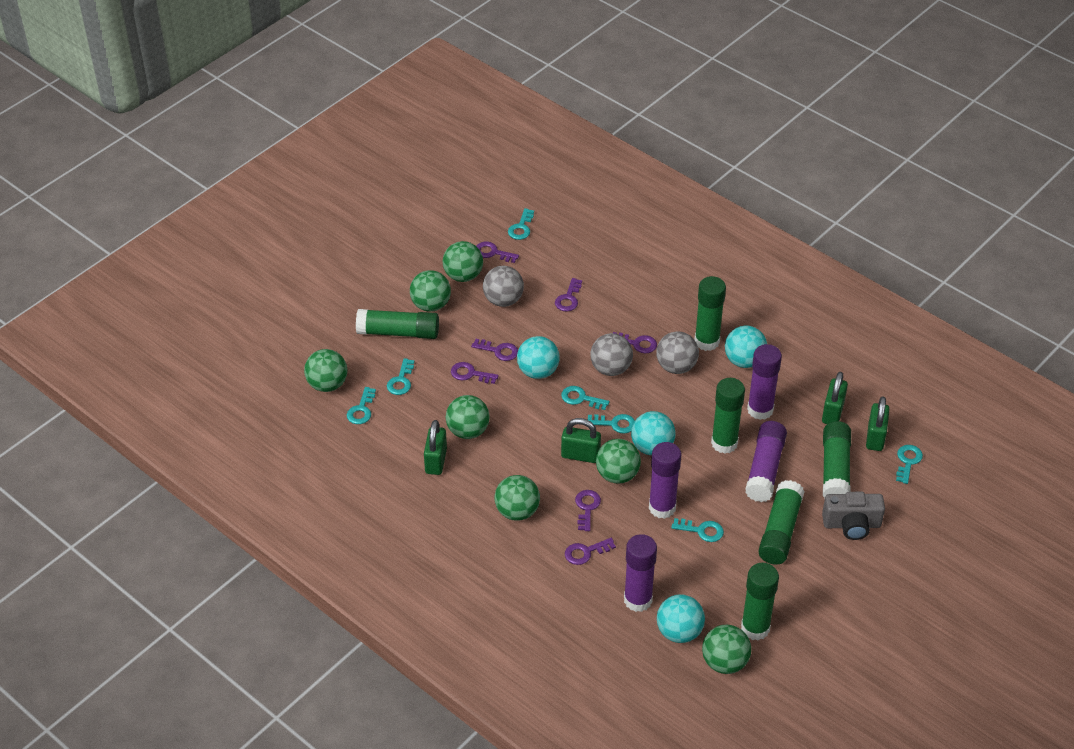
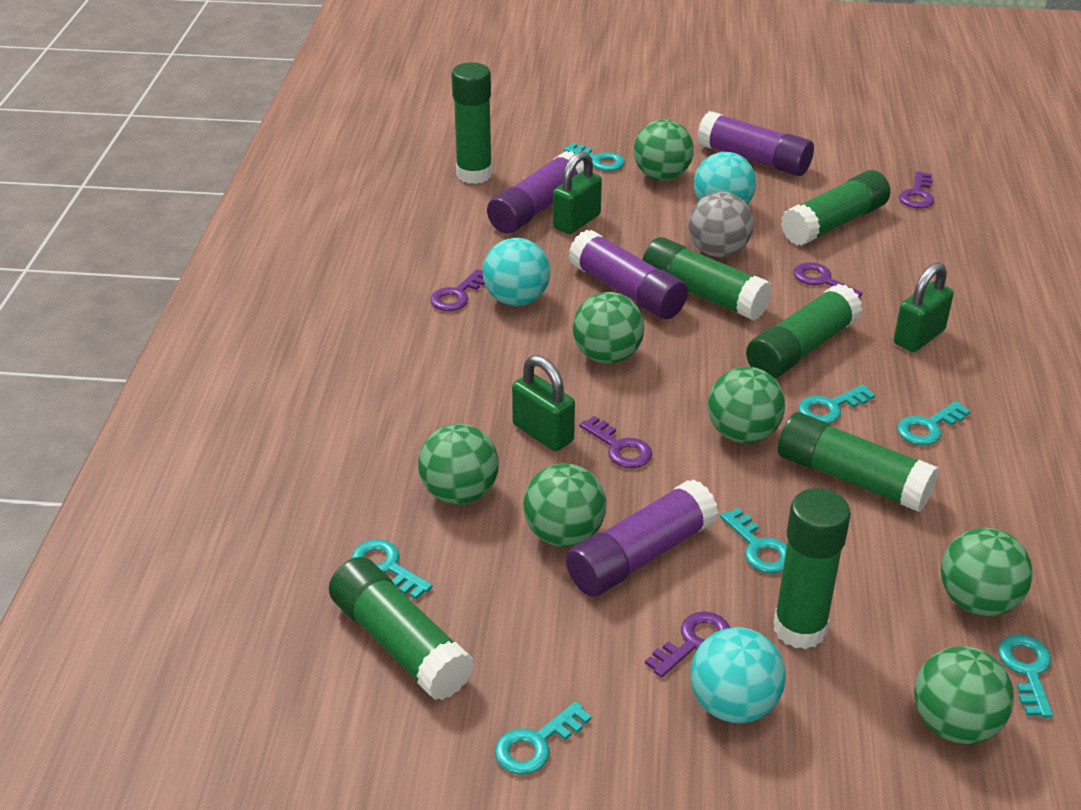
green glue stick: 6 -> 7
green padlock: 4 -> 3
grey ball: 3 -> 1
grey camera: 1 -> 0
purple key: 7 -> 5
turquoise ball: 4 -> 3

